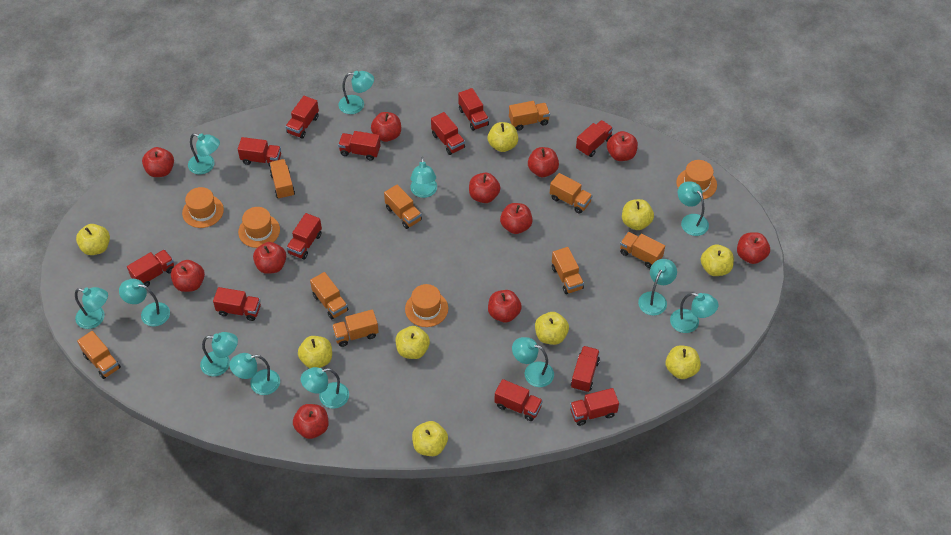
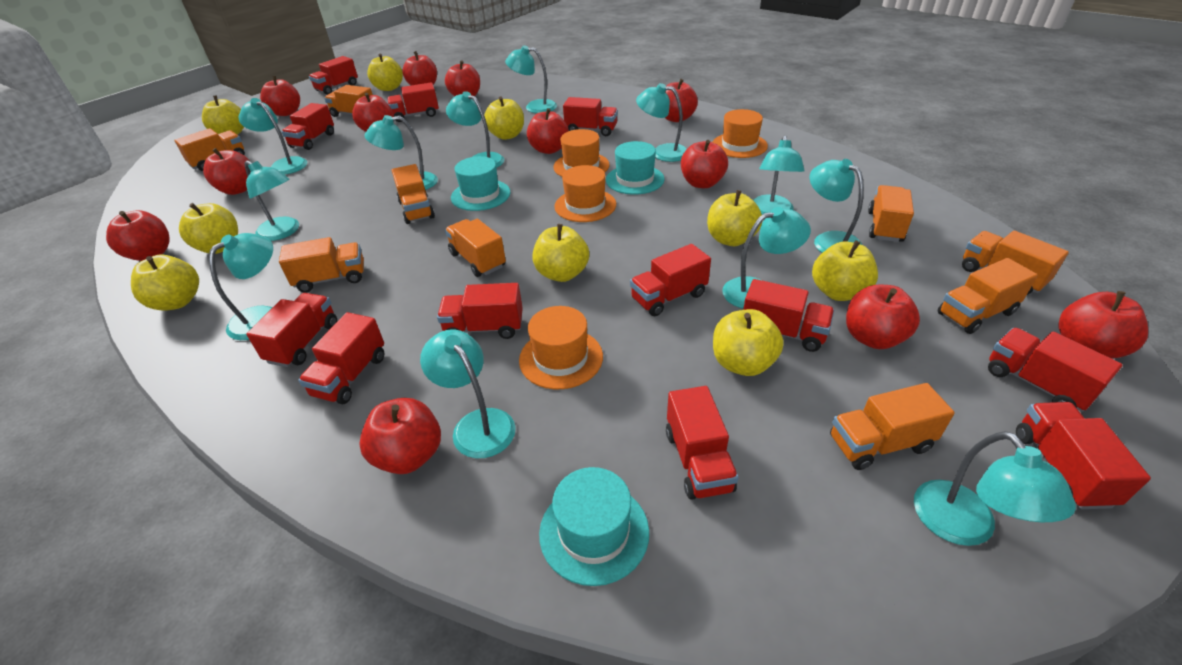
red apple: 11 -> 12
turquoise hat: 0 -> 3

